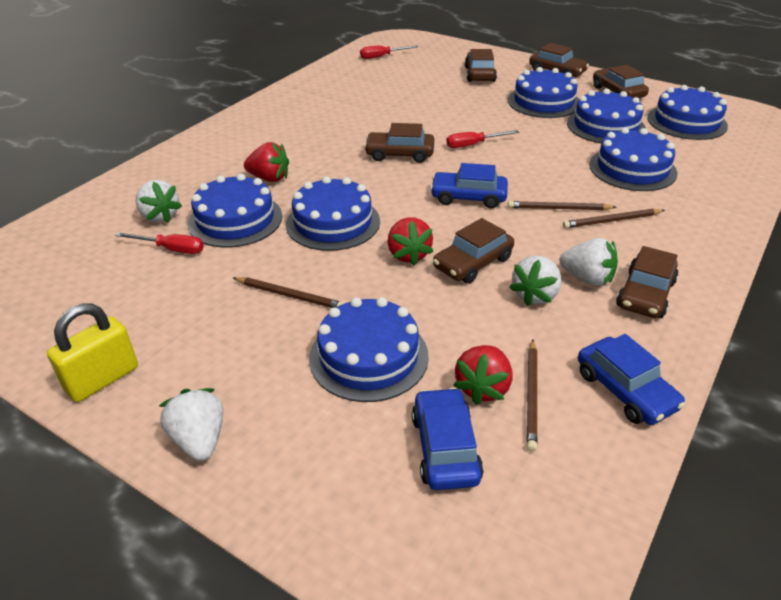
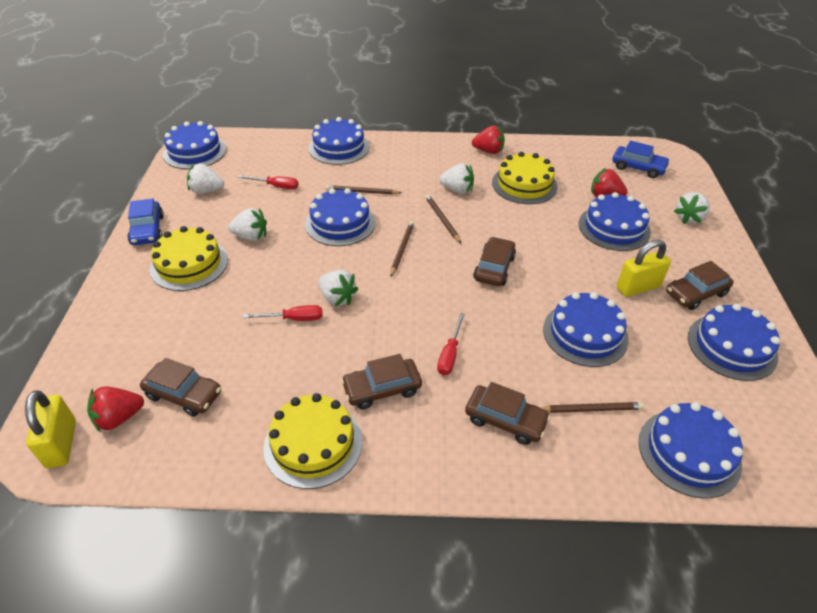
blue car: 3 -> 2
brown car: 6 -> 5
white strawberry: 4 -> 5
yellow cake: 0 -> 3
yellow padlock: 1 -> 2

